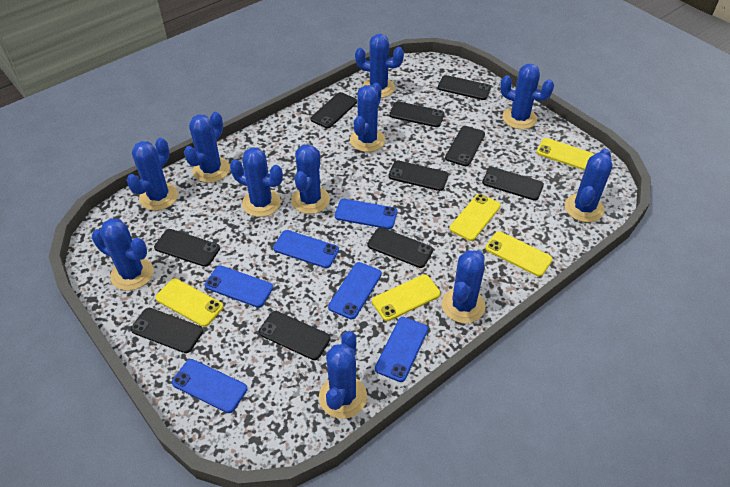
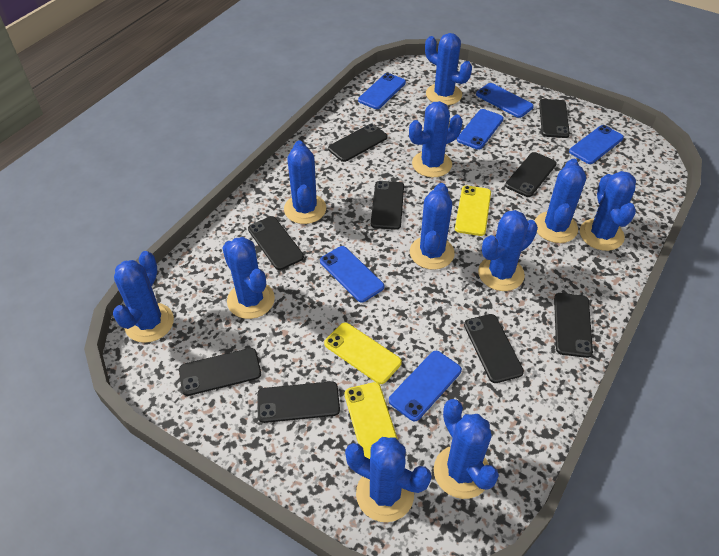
black phone: 10 -> 9
yellow phone: 5 -> 3

